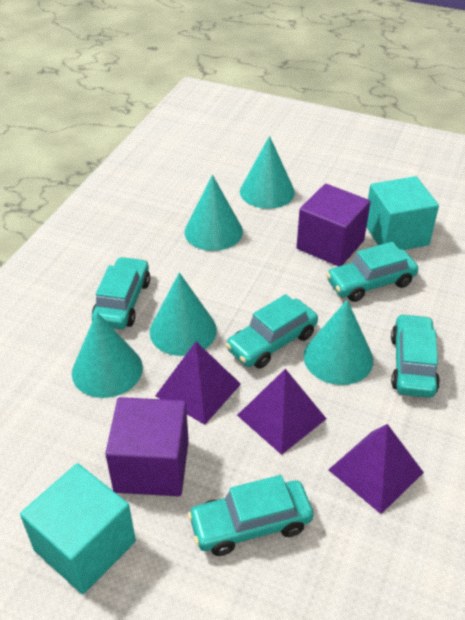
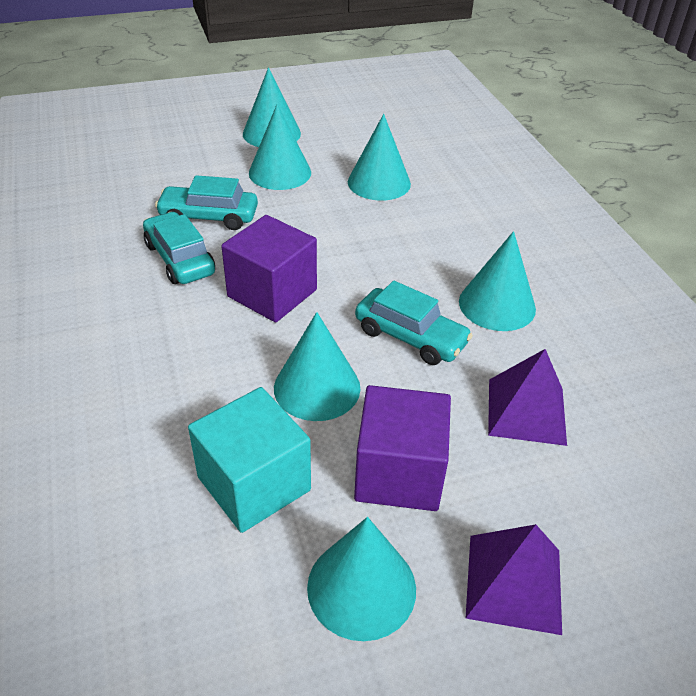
purple pyramid: 3 -> 2
turquoise car: 5 -> 3
turquoise cone: 5 -> 6
turquoise cube: 2 -> 1

